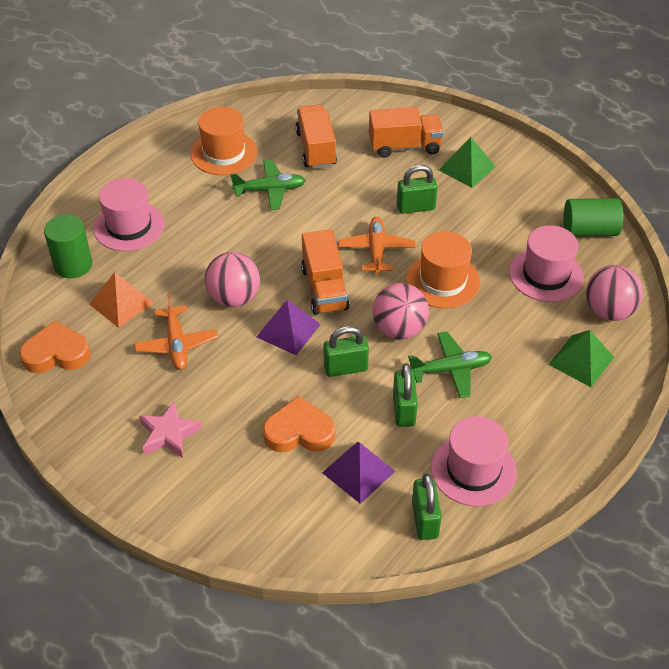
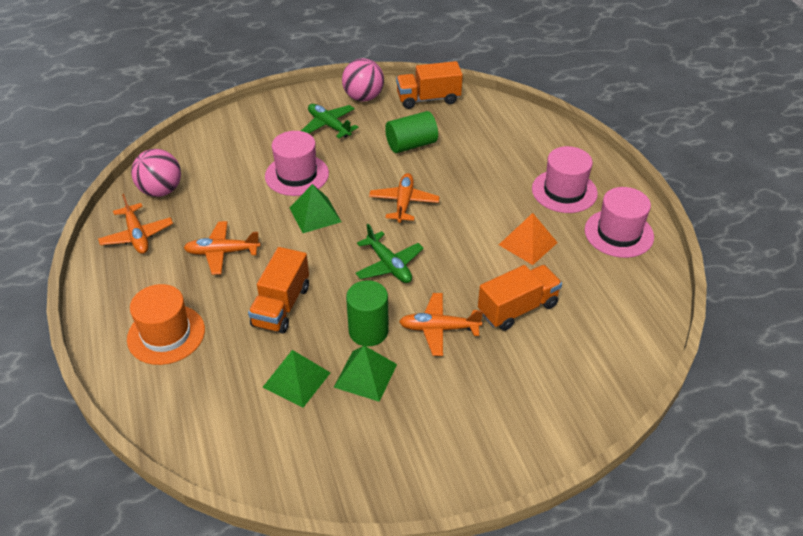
green padlock: 4 -> 0
green pyramid: 2 -> 3
orange hat: 2 -> 1
orange heart: 2 -> 0
orange plane: 2 -> 4
pink ball: 3 -> 2
pink star: 1 -> 0
purple pyramid: 2 -> 0

